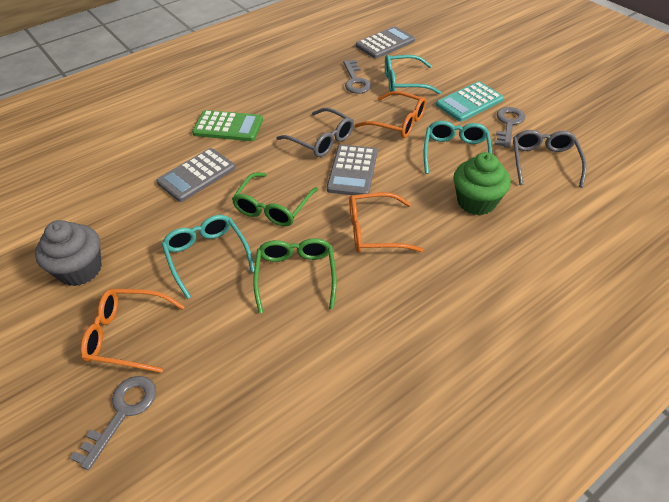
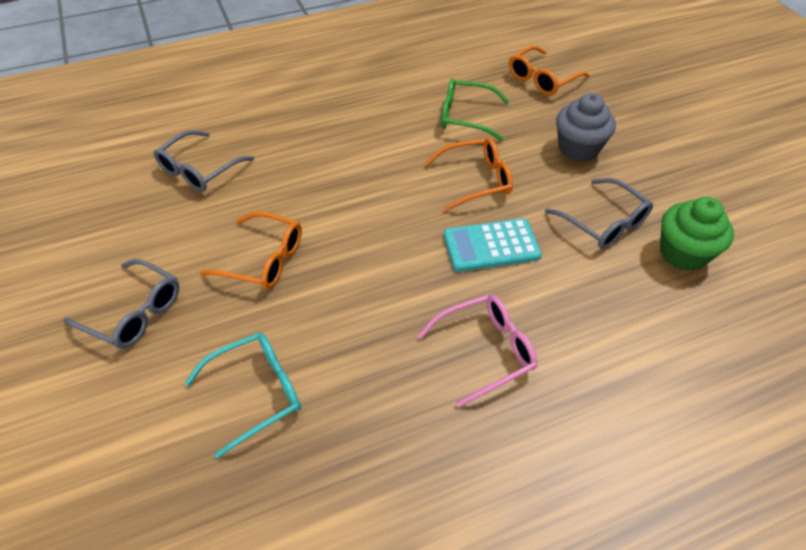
green calculator: 1 -> 0
green glasses: 2 -> 1
grey calculator: 3 -> 0
grey glasses: 2 -> 3
grey key: 3 -> 0
pink glasses: 0 -> 1
turquoise glasses: 3 -> 1

